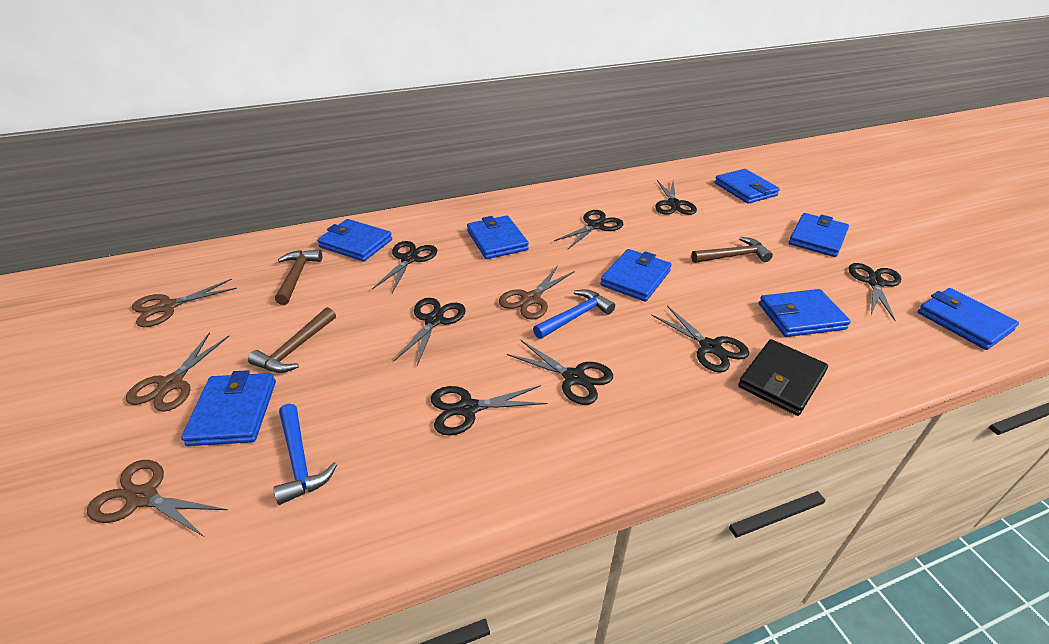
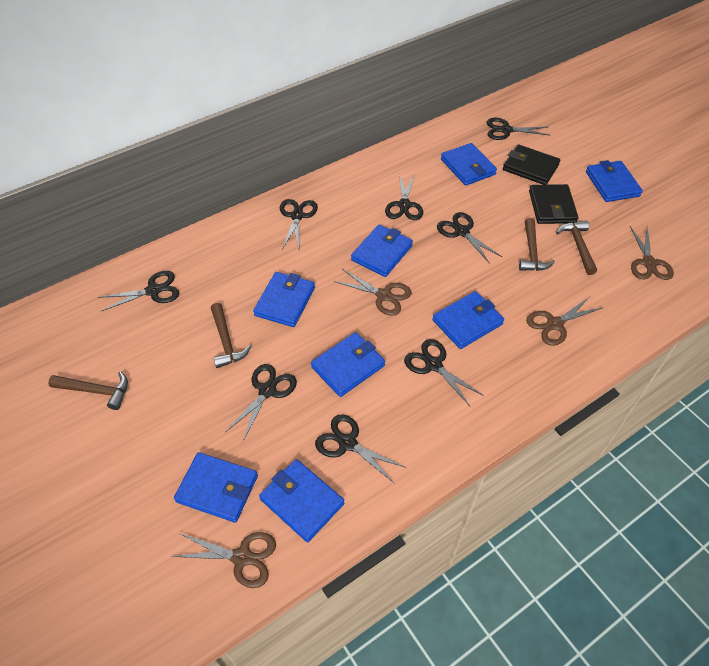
black wallet: 1 -> 2
blue hammer: 2 -> 0
brown hammer: 3 -> 4

